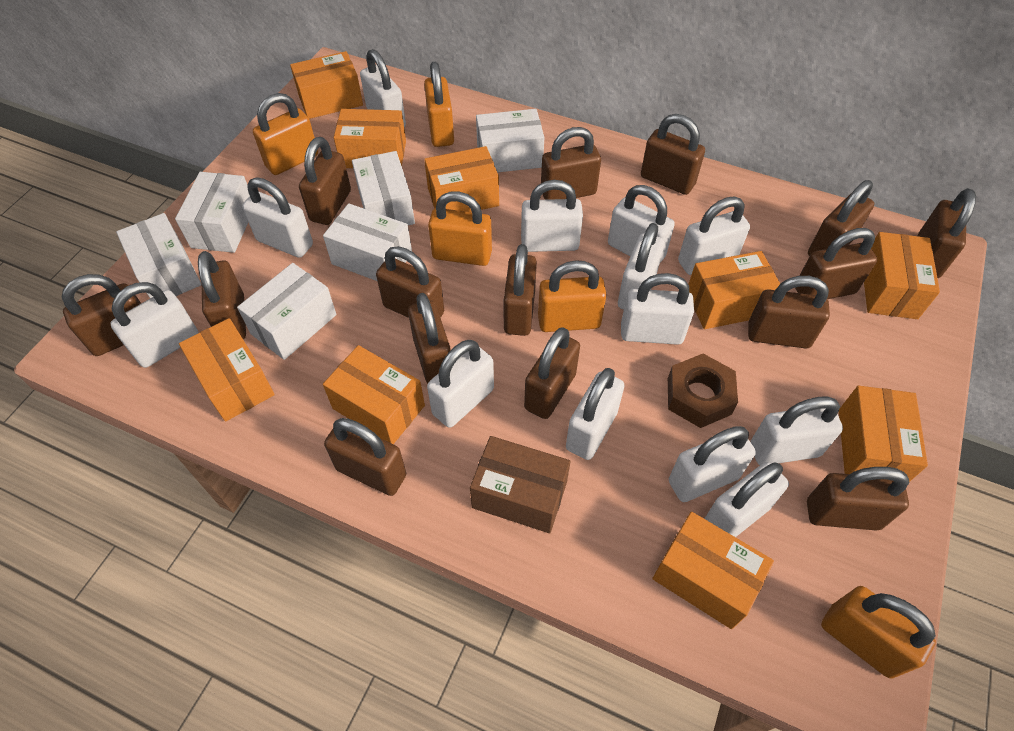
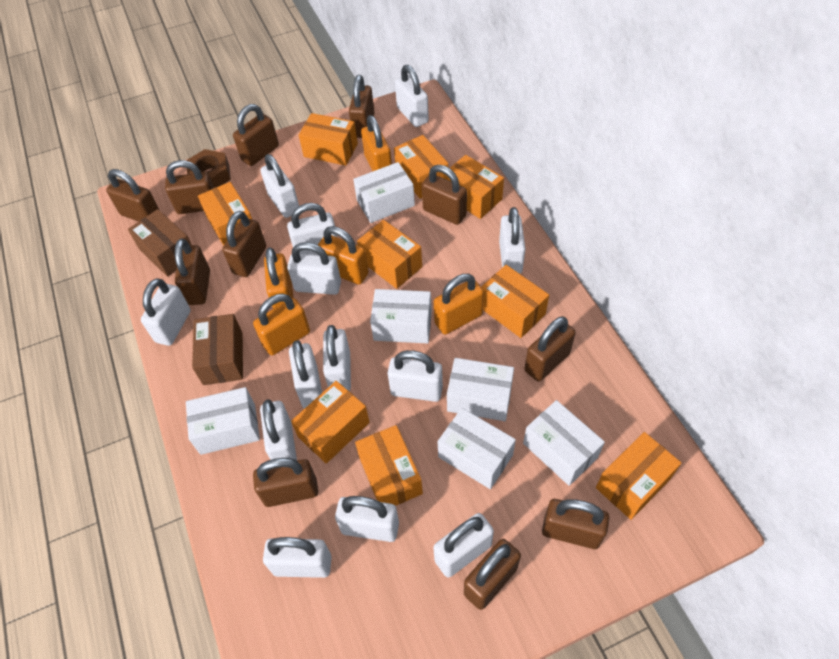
brown box: 1 -> 2
brown padlock: 15 -> 11

